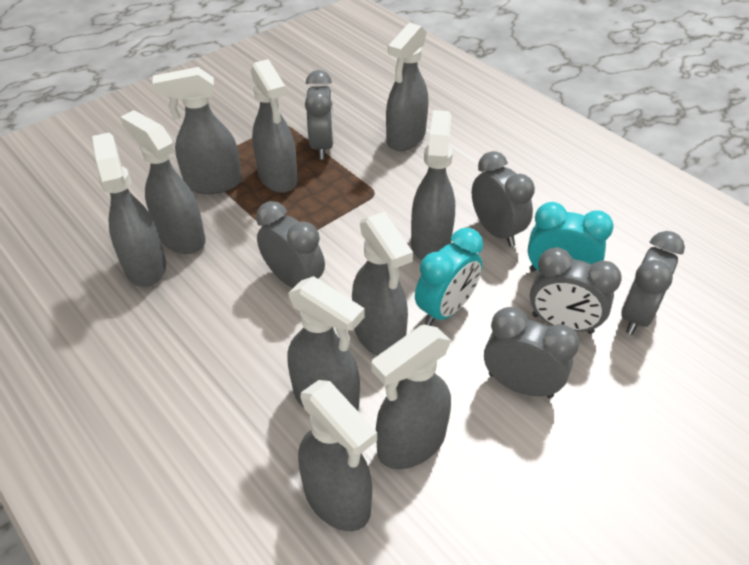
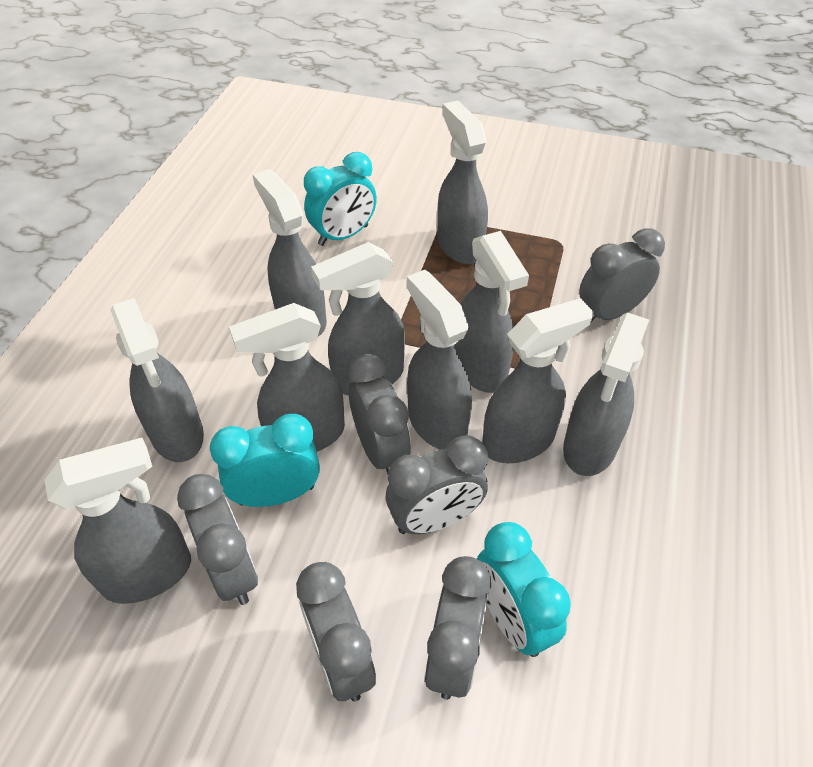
turquoise clock: 2 -> 3

